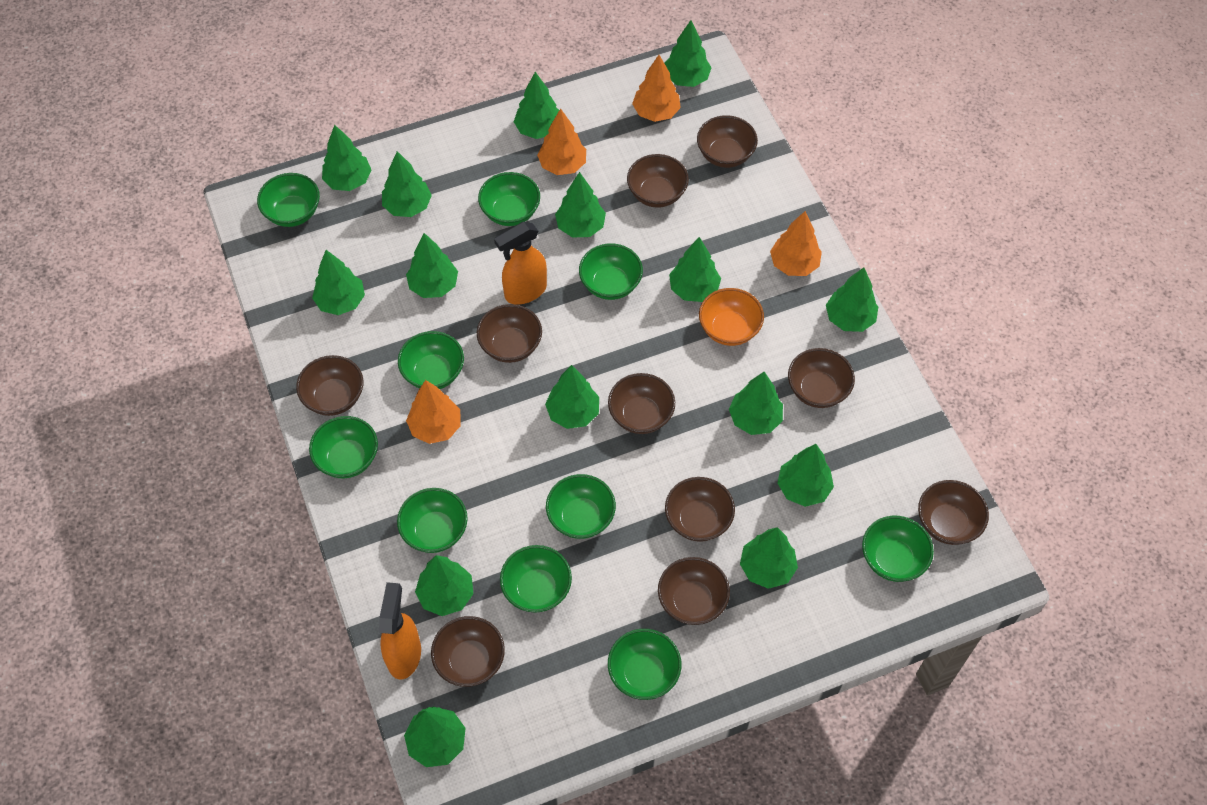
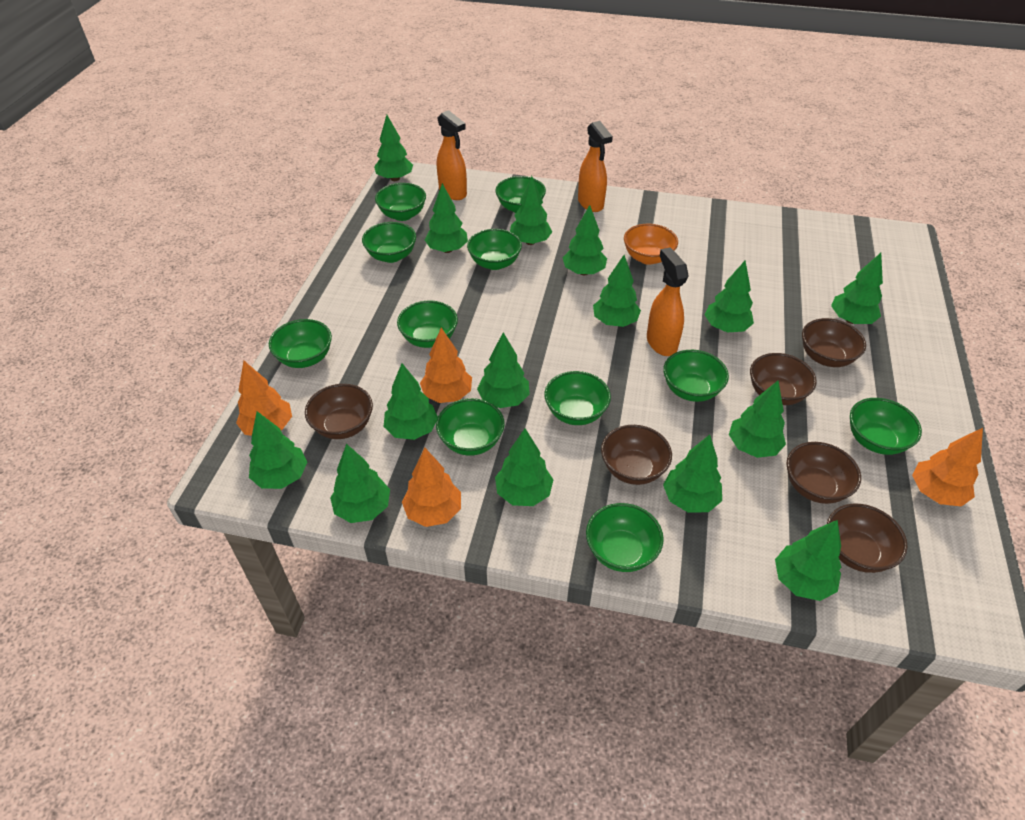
brown bowl: 10 -> 6
green bowl: 10 -> 11
orange spray bottle: 2 -> 3

